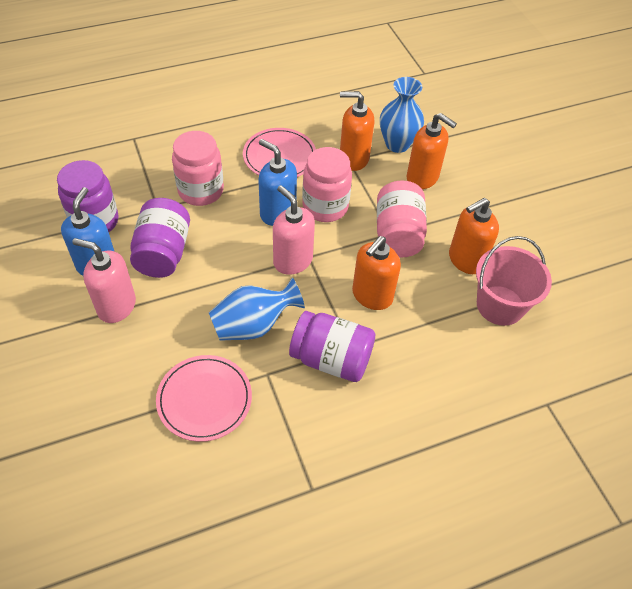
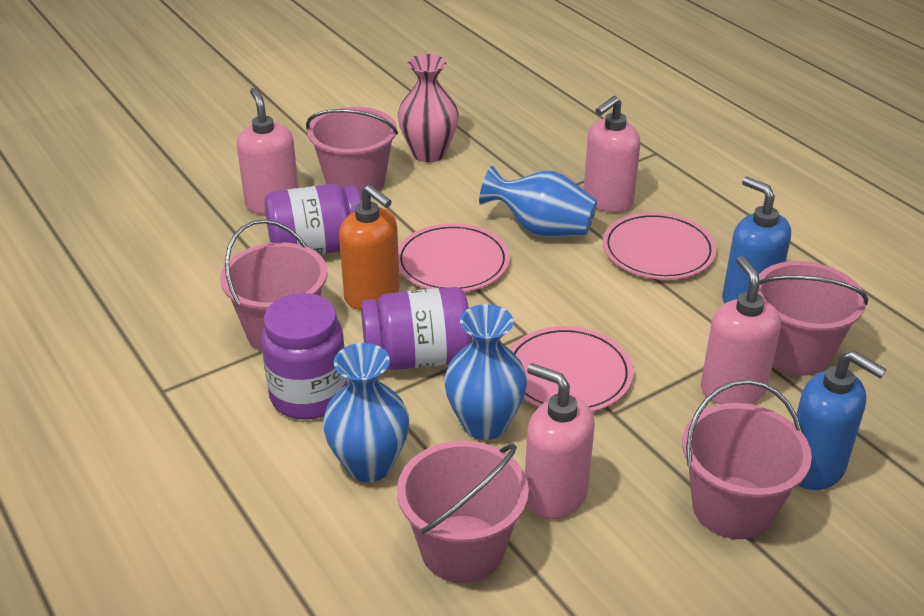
blue vase: 2 -> 3
orange soap dispenser: 4 -> 1
pink bucket: 1 -> 5
pink jar: 3 -> 0
pink plate: 2 -> 3
pink soap dispenser: 2 -> 4
pink vase: 0 -> 1

